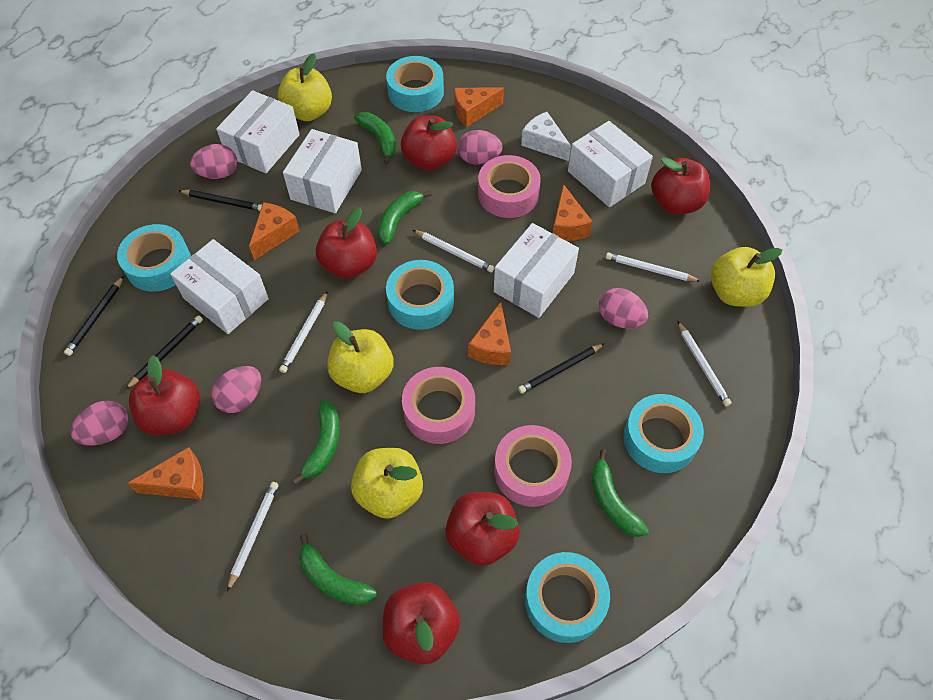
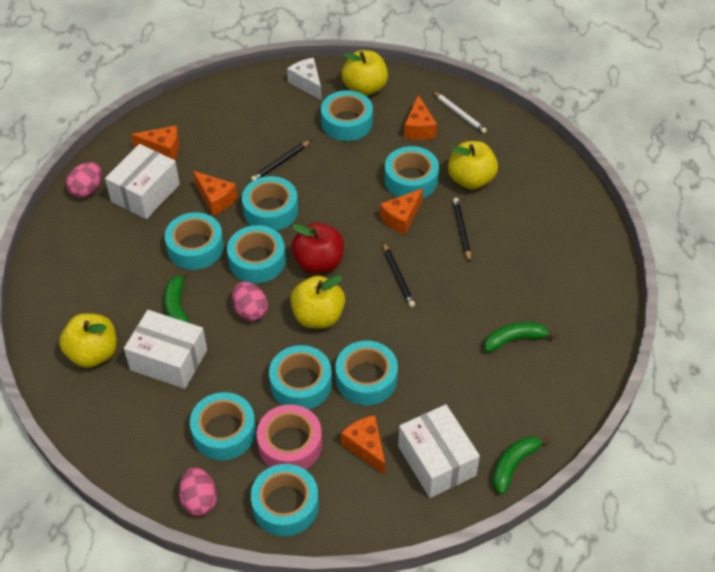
black pencil: 4 -> 3
green banana: 5 -> 3
pink egg: 5 -> 3
pink tape: 3 -> 1
red apple: 6 -> 1
turquoise tape: 5 -> 9
white box: 5 -> 3
white pencil: 5 -> 1

